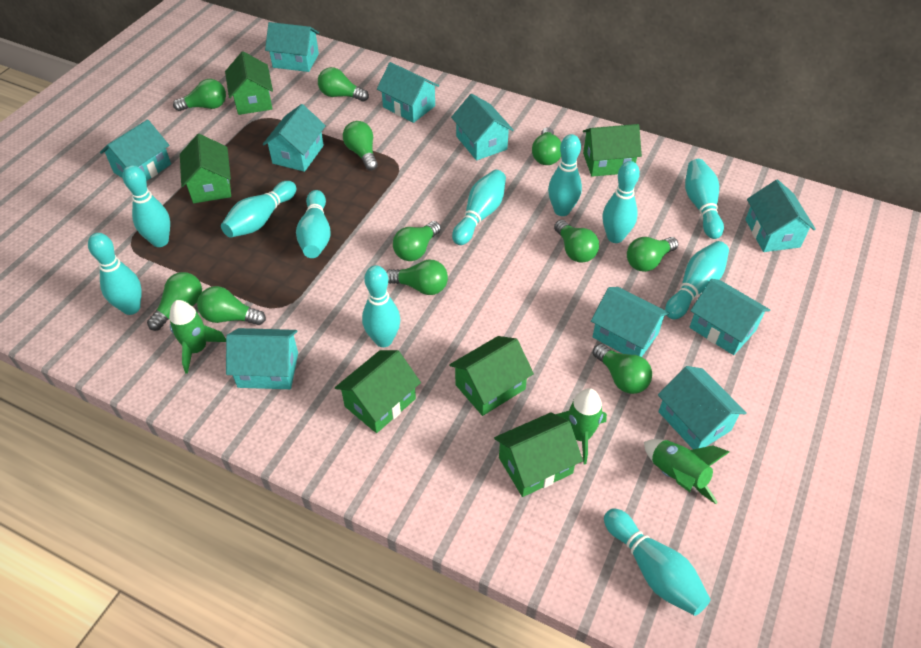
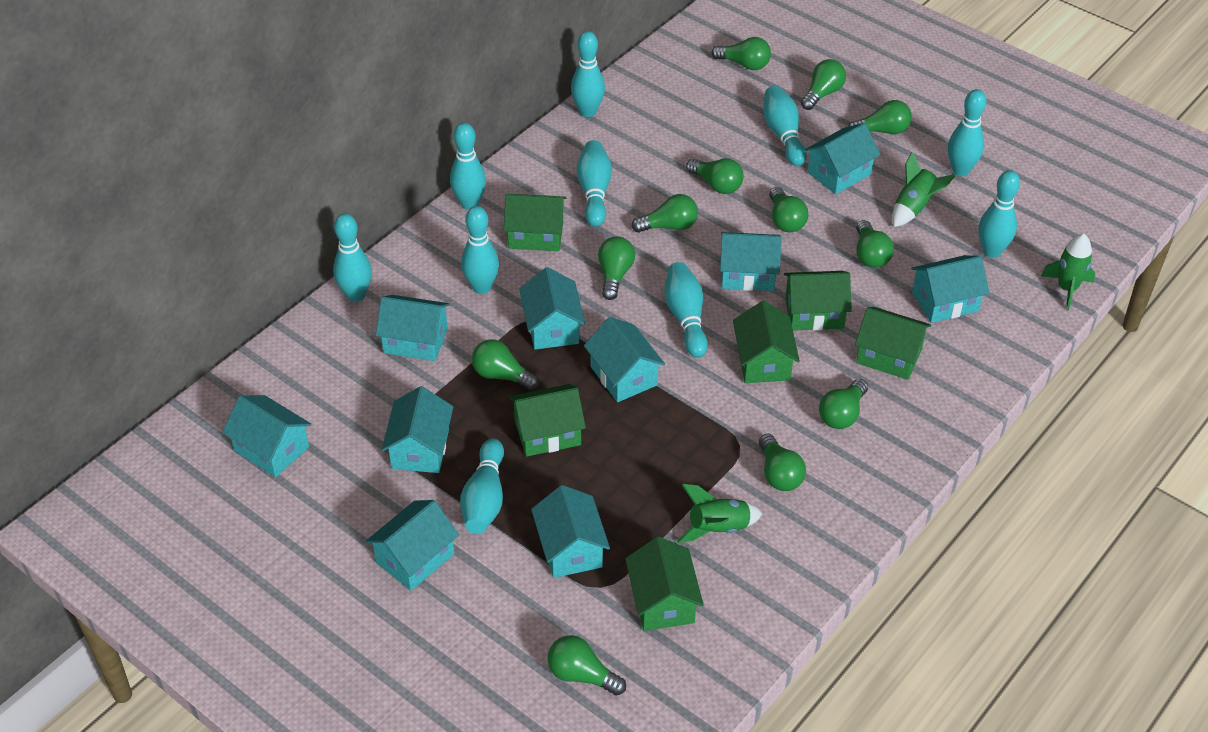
green light bulb: 11 -> 12
turquoise bowling pin: 11 -> 10

